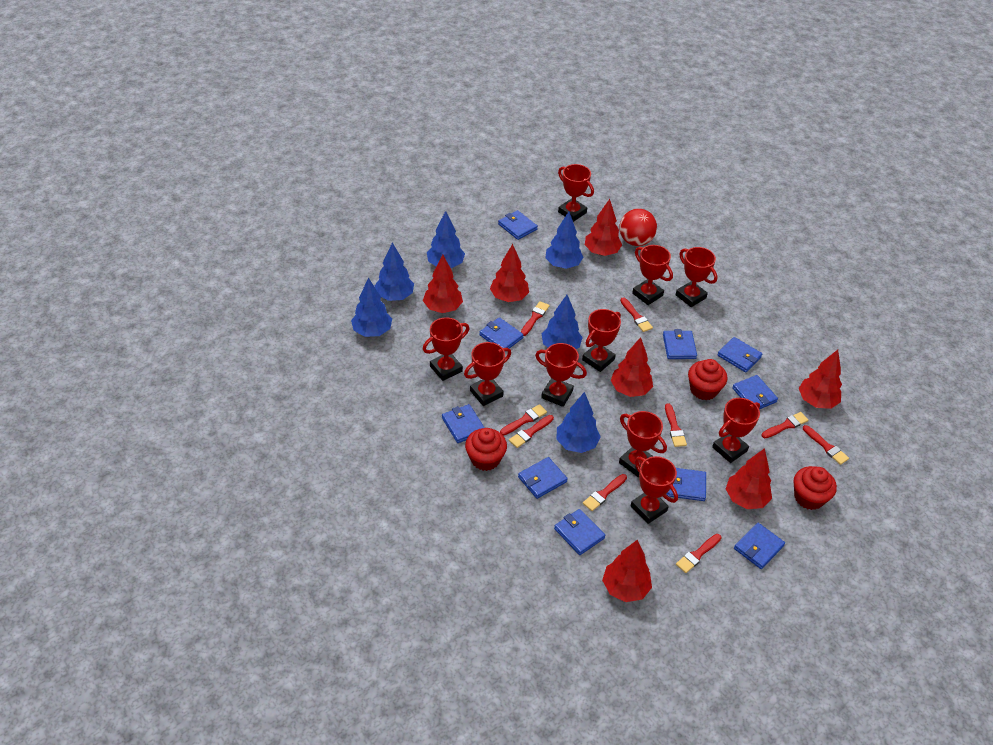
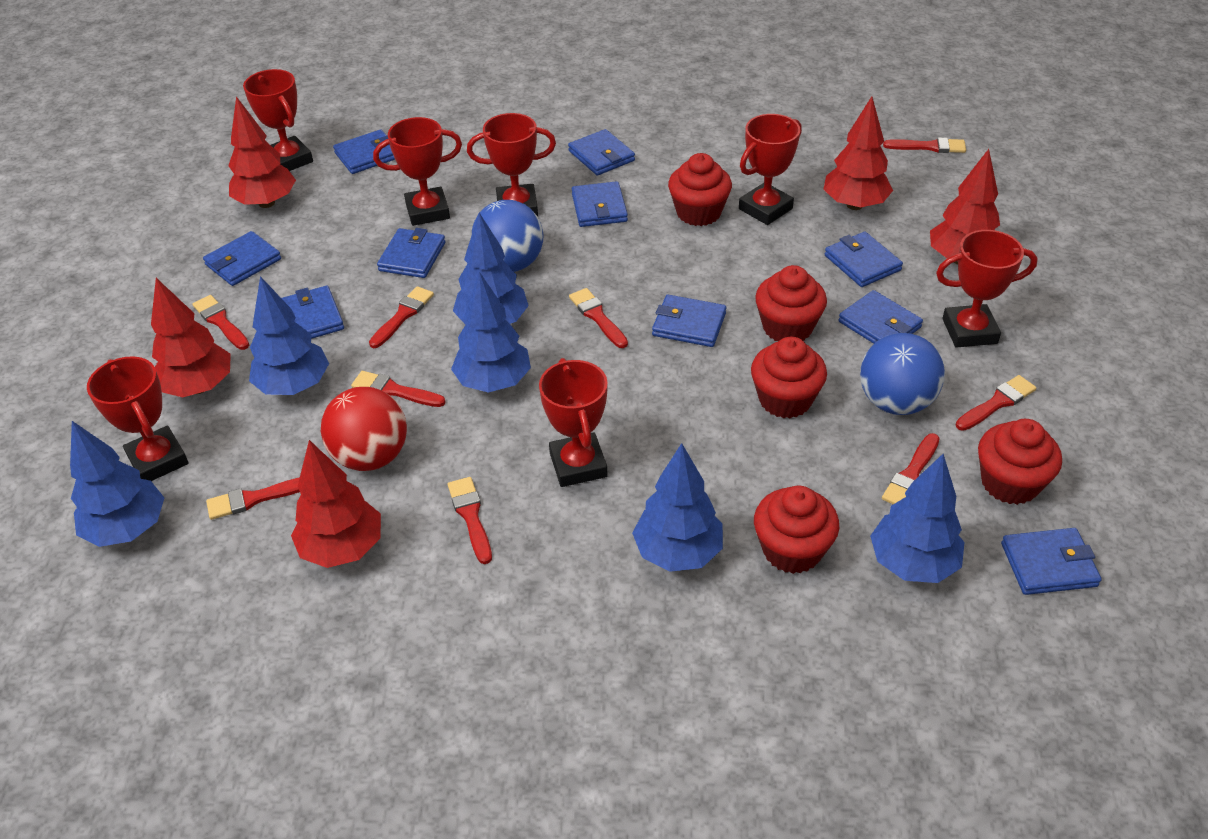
blue ball: 0 -> 2
red cupcake: 3 -> 5
red tree: 7 -> 5
red trophy: 10 -> 7

